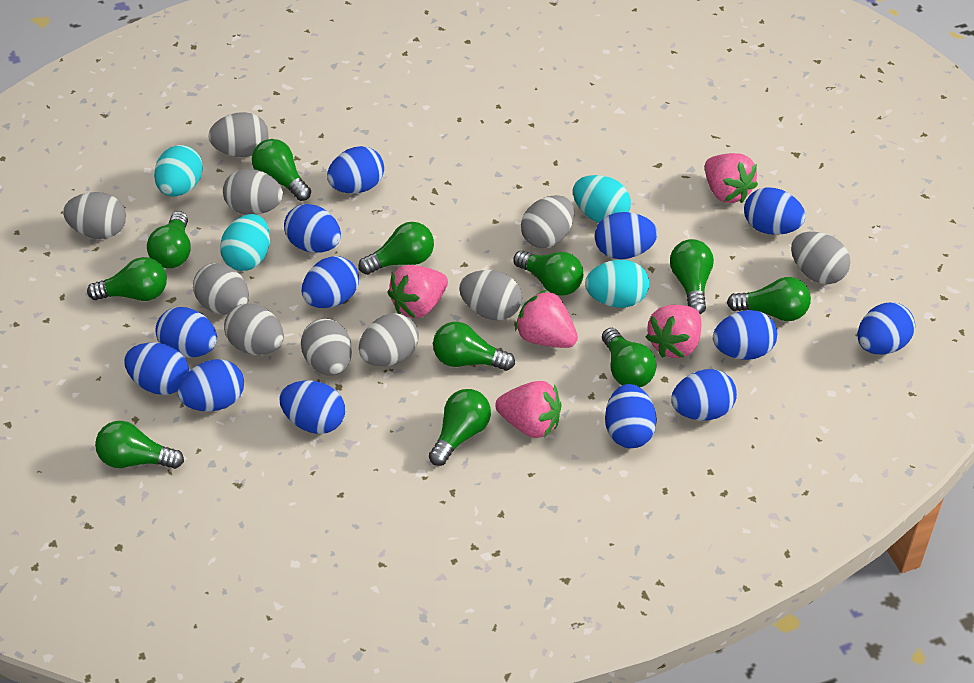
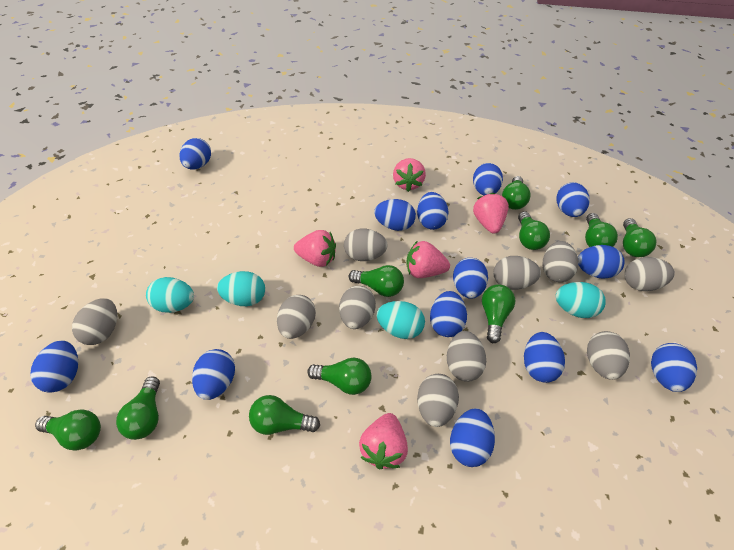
green light bulb: 11 -> 10

